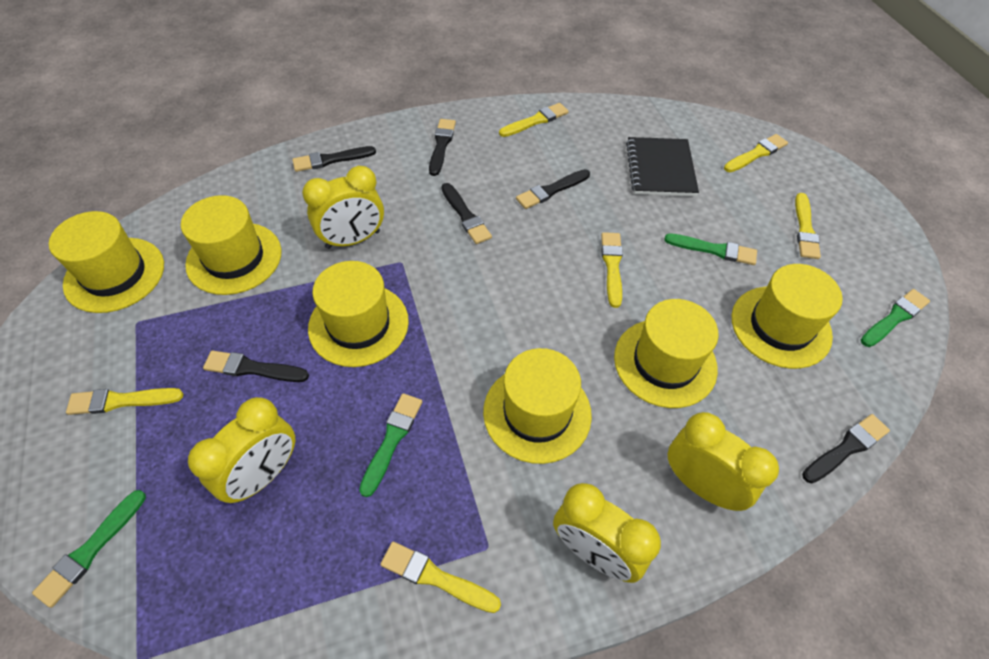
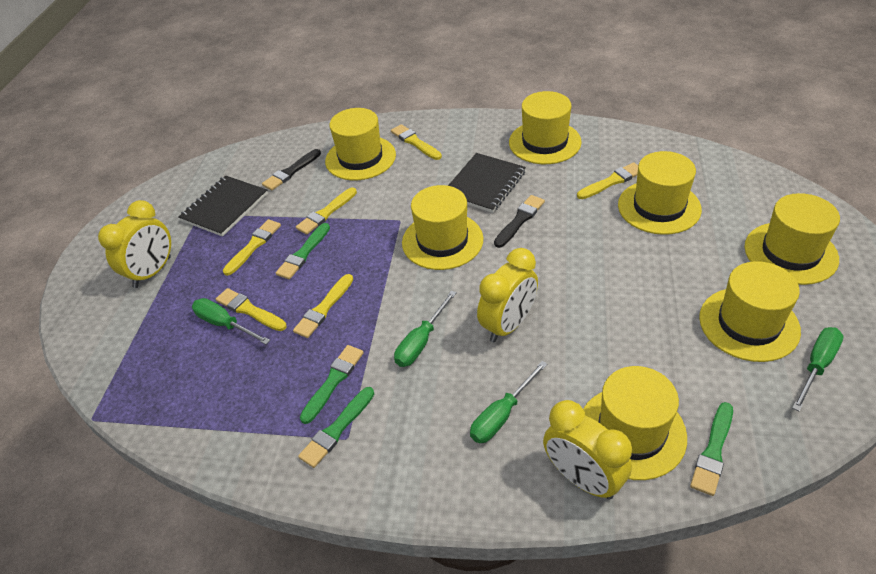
black brush: 6 -> 2
black notebook: 1 -> 2
green screwdriver: 0 -> 4
yellow clock: 4 -> 3
yellow hat: 6 -> 7

